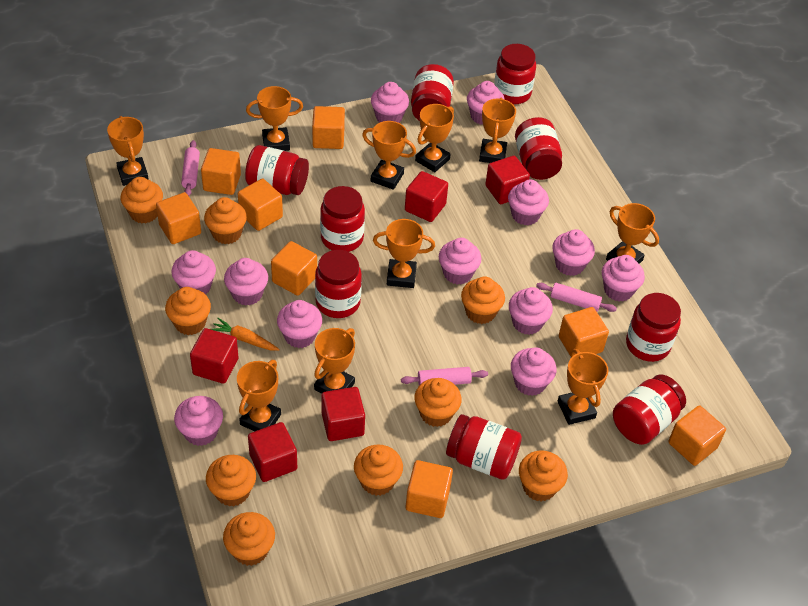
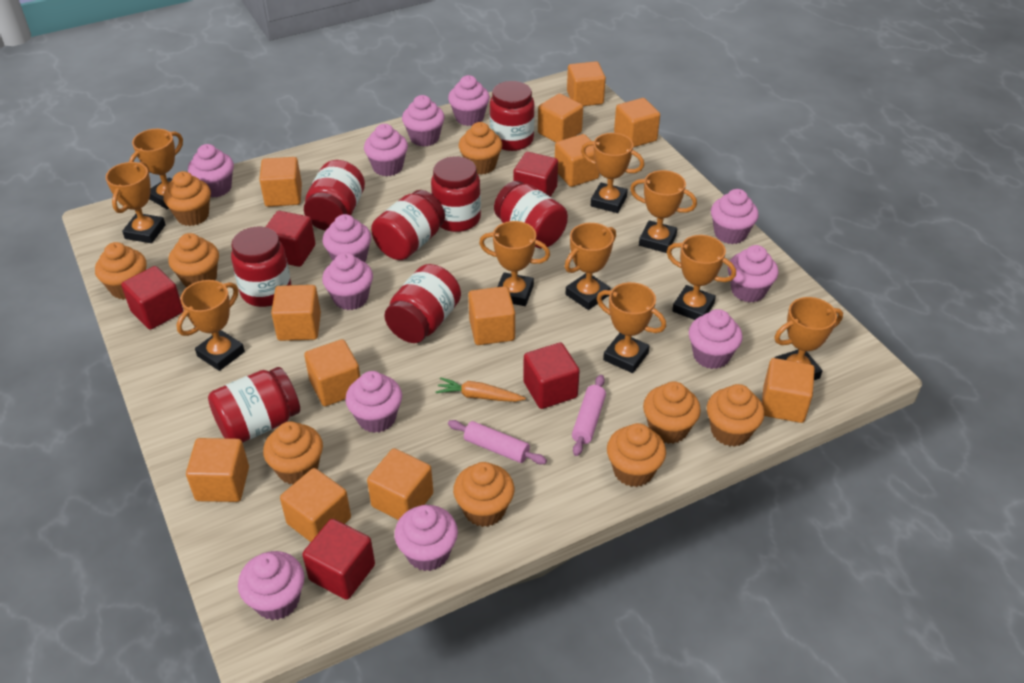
orange cube: 8 -> 12
pink rolling pin: 3 -> 2
red jar: 9 -> 8

